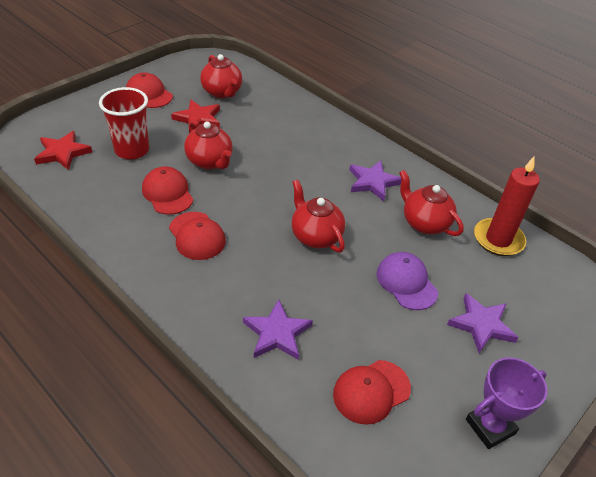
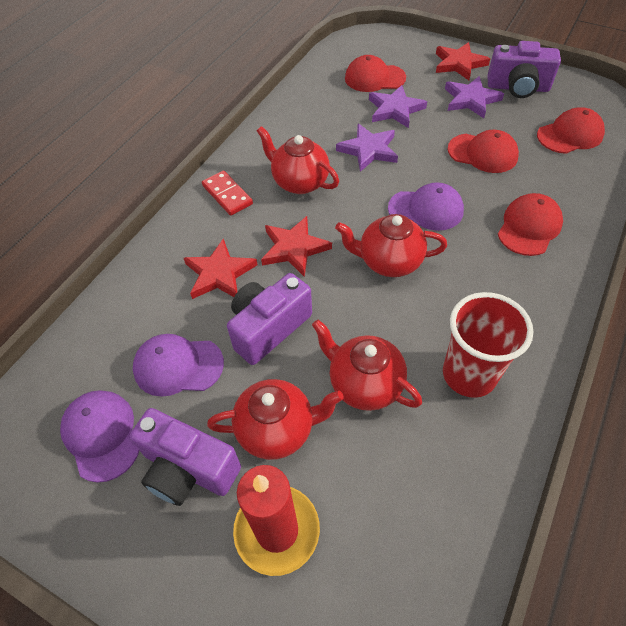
purple camera: 0 -> 3
purple cap: 1 -> 3
purple trophy: 1 -> 0
red domino: 0 -> 1
red star: 2 -> 3

